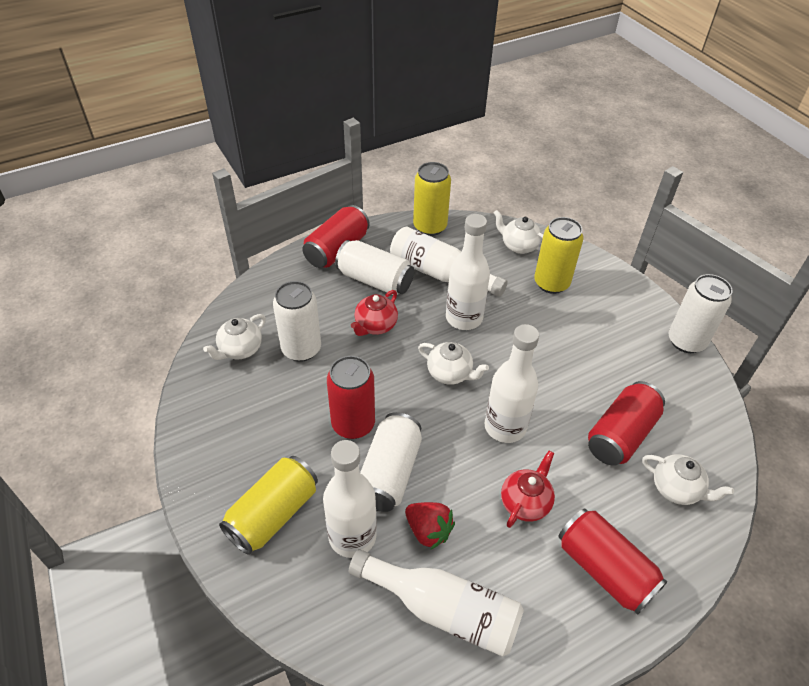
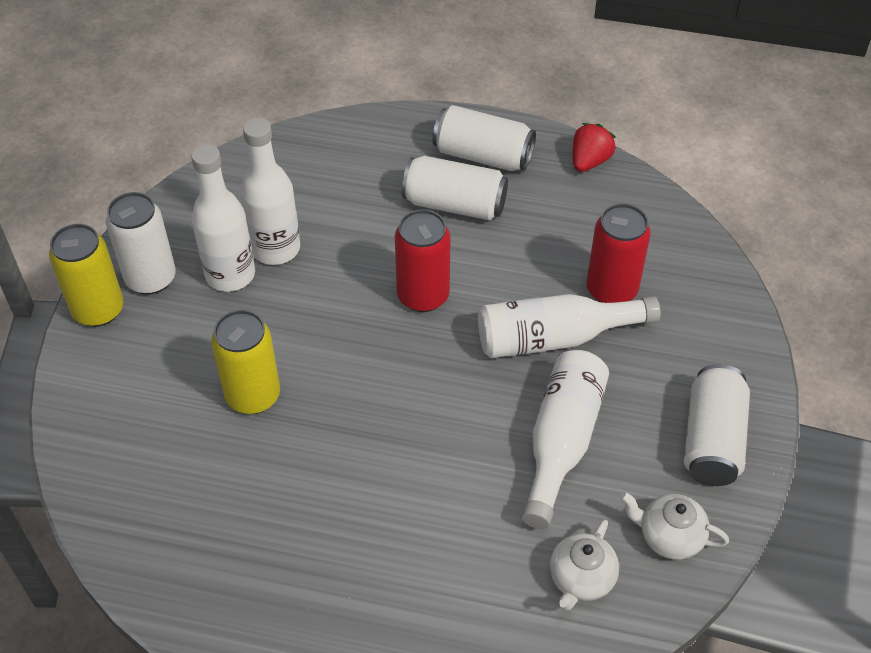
red can: 4 -> 2
red teapot: 2 -> 0
white bottle: 5 -> 4
white teapot: 4 -> 2
yellow can: 3 -> 2

